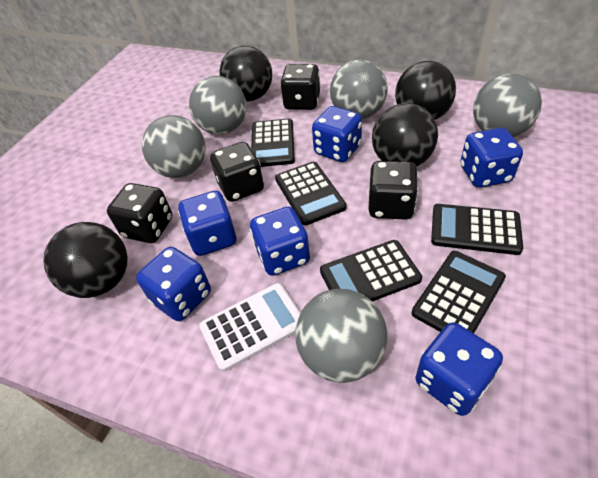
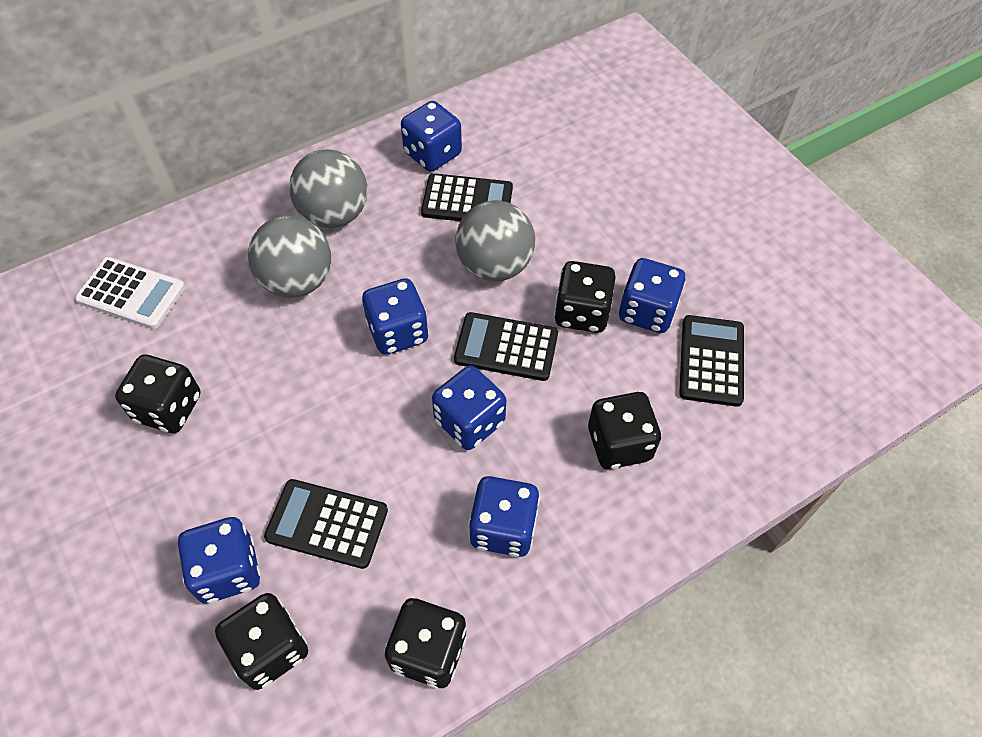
black ball: 4 -> 0
black calculator: 5 -> 4
black dice: 4 -> 5
grey ball: 5 -> 3

